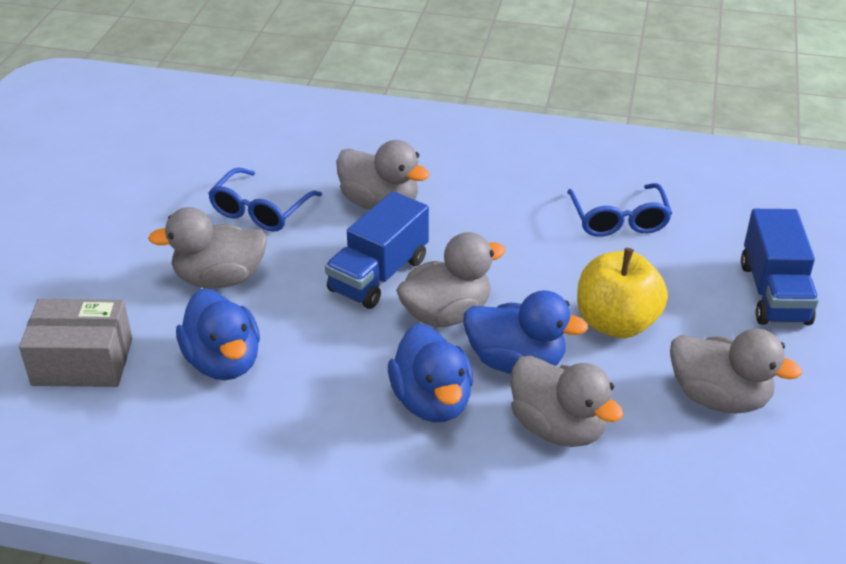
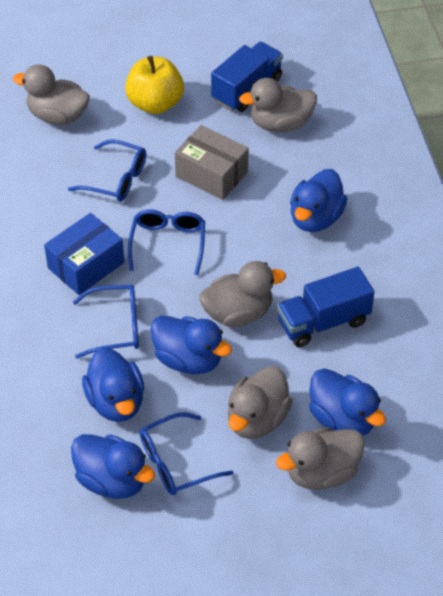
blue box: 0 -> 1
blue duck: 3 -> 5
blue glasses: 2 -> 4

